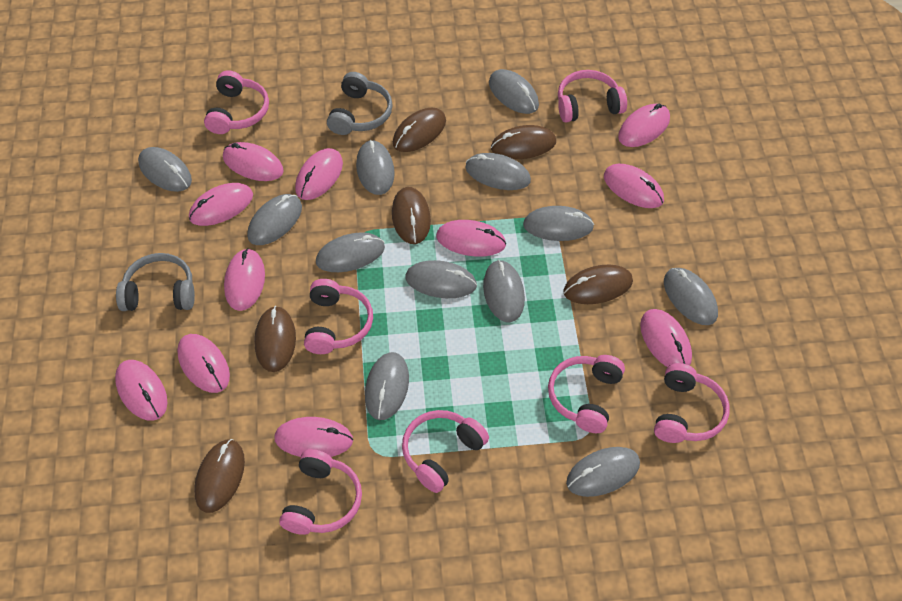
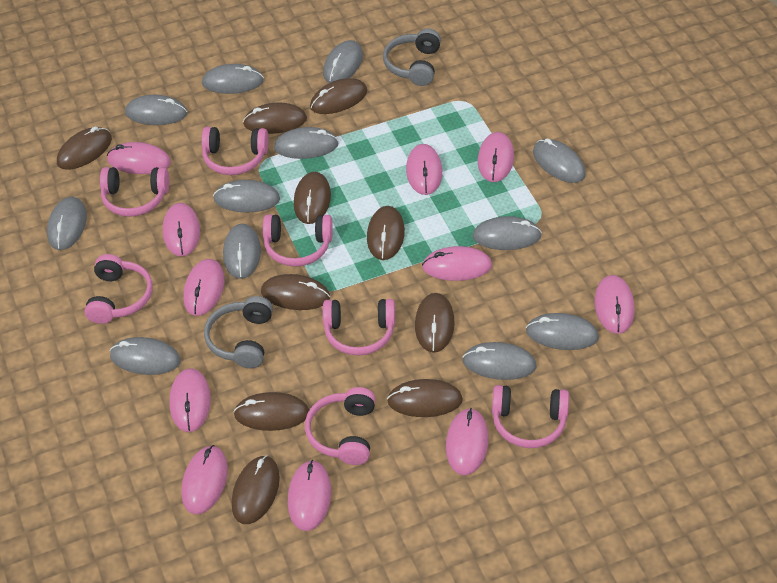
brown mouse: 6 -> 10

